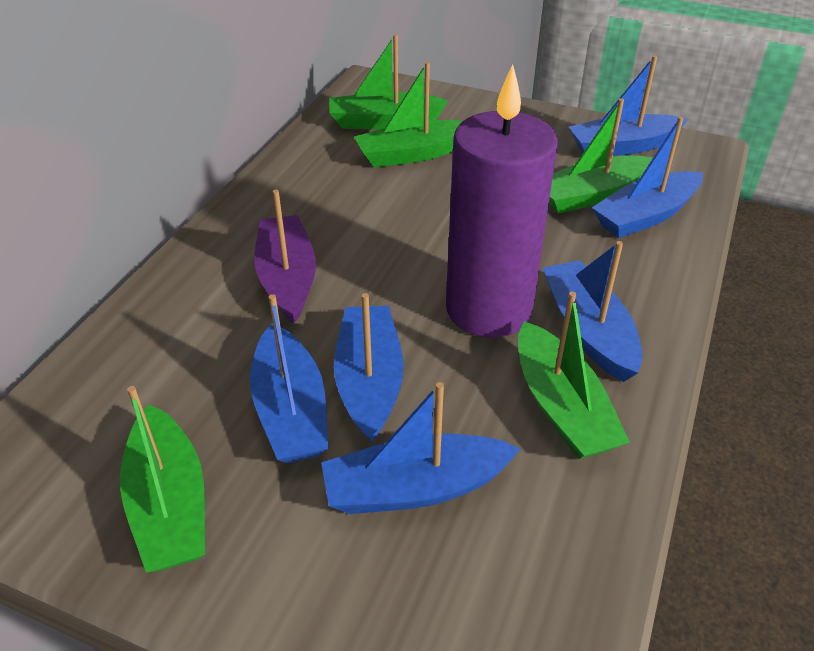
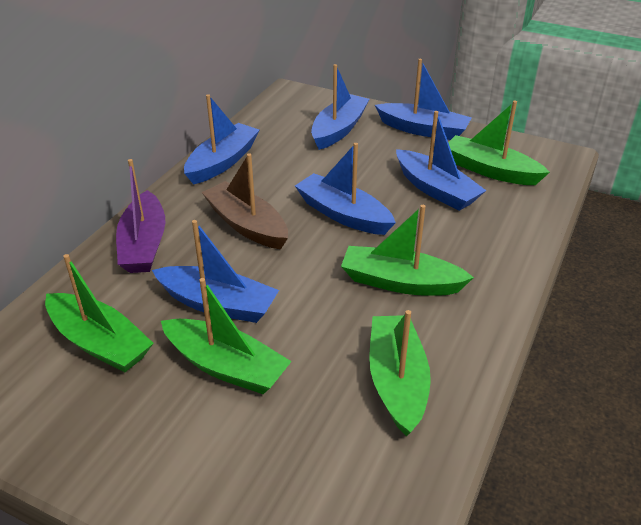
brown boat: 0 -> 1
purple candle: 1 -> 0

